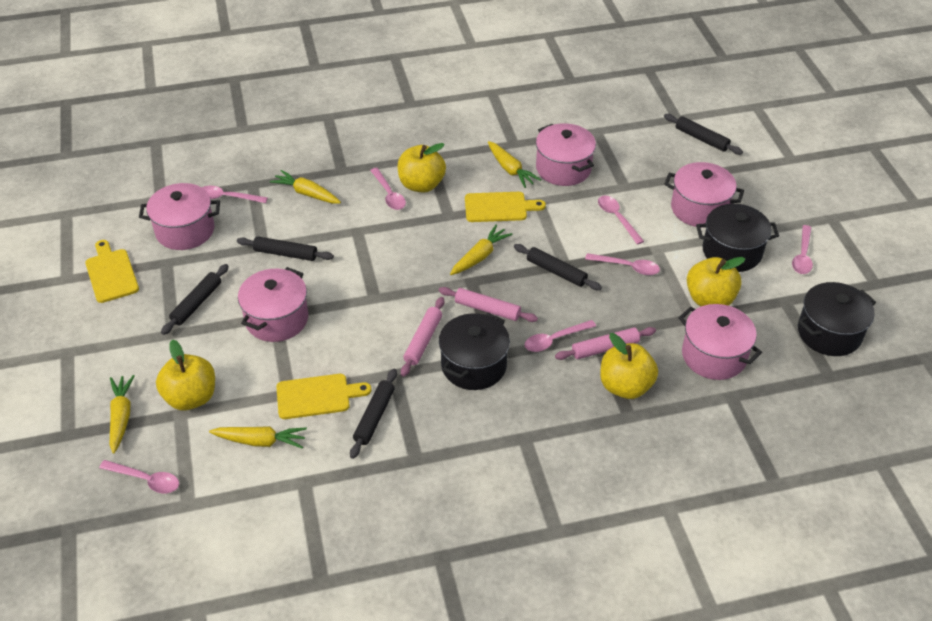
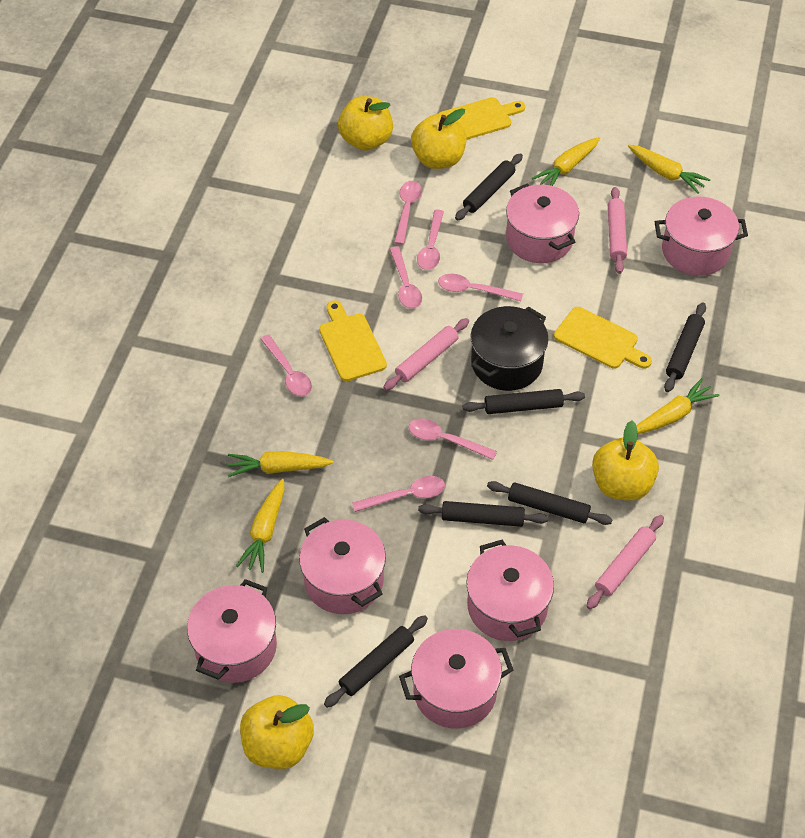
black pot: 3 -> 1
black rolling pin: 5 -> 6
pink pot: 5 -> 6

